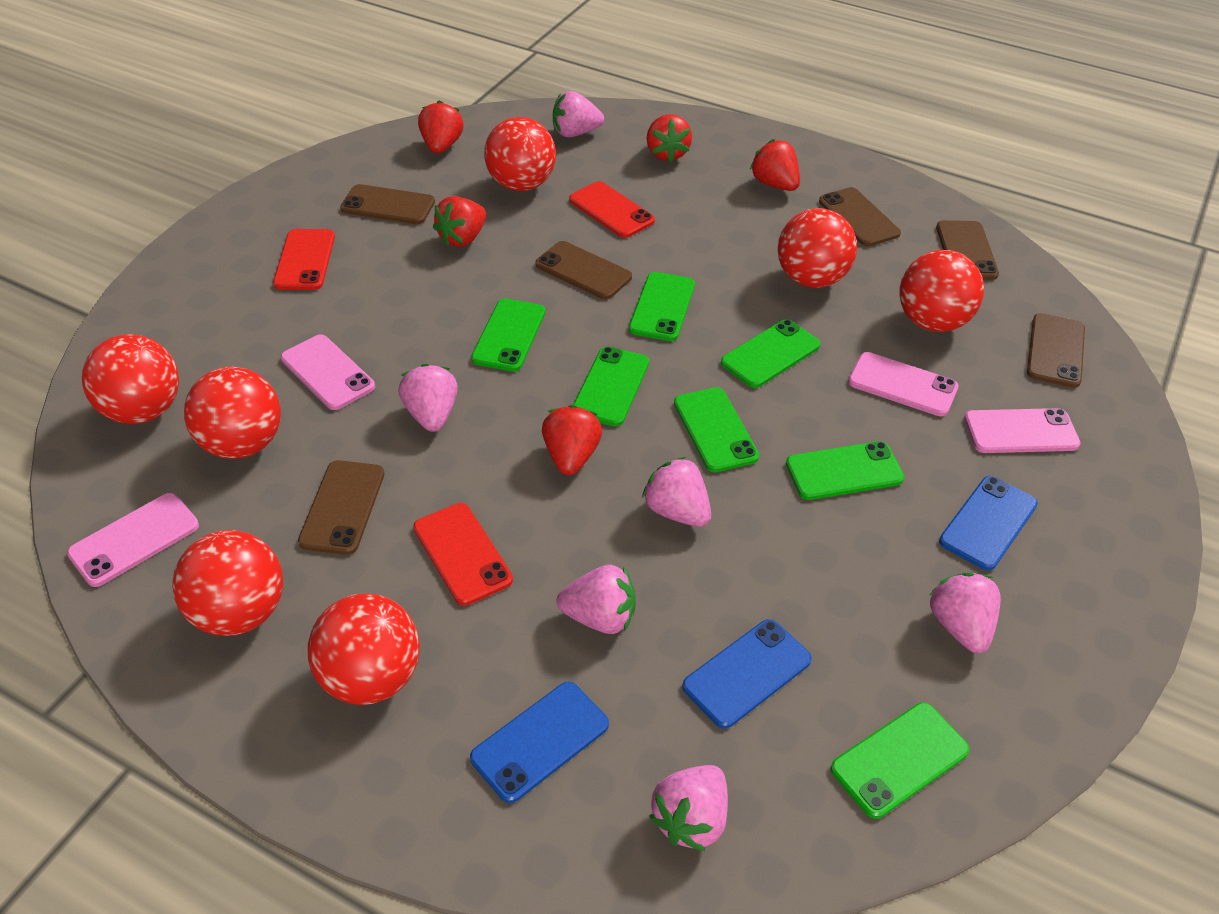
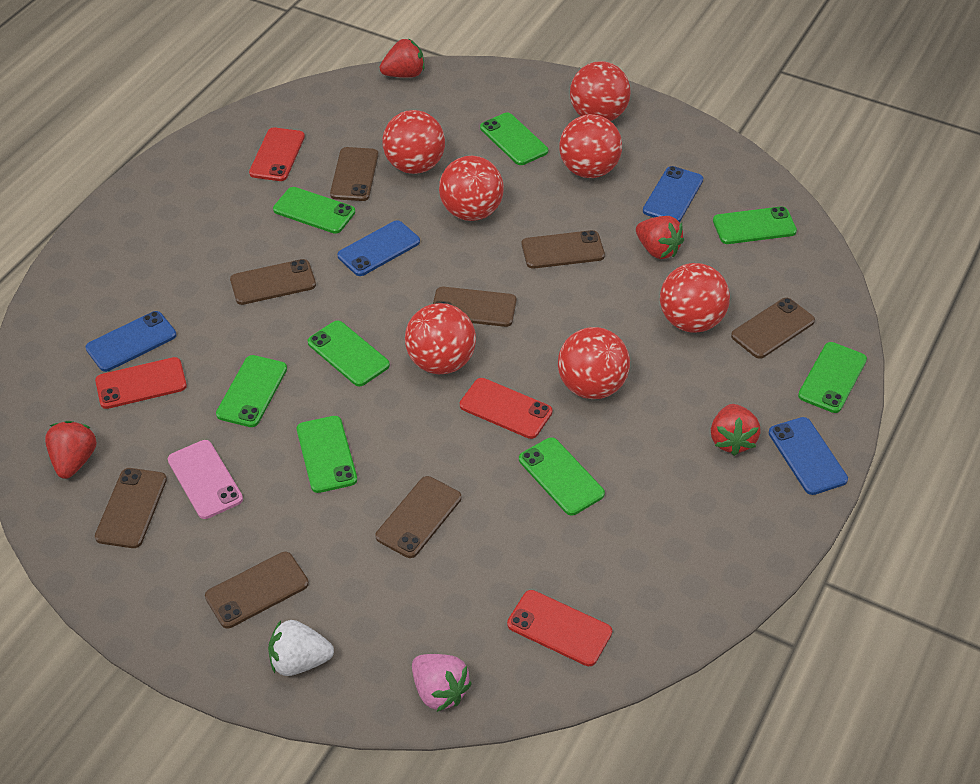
blue phone: 3 -> 4
brown phone: 6 -> 8
green phone: 7 -> 8
pink phone: 4 -> 1
pink strawberry: 6 -> 1
red phone: 3 -> 4
red strawberry: 5 -> 4
white strawberry: 0 -> 1

